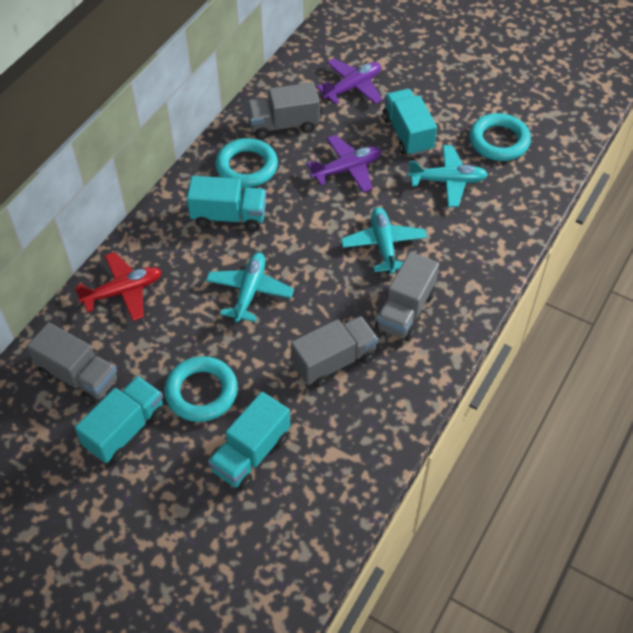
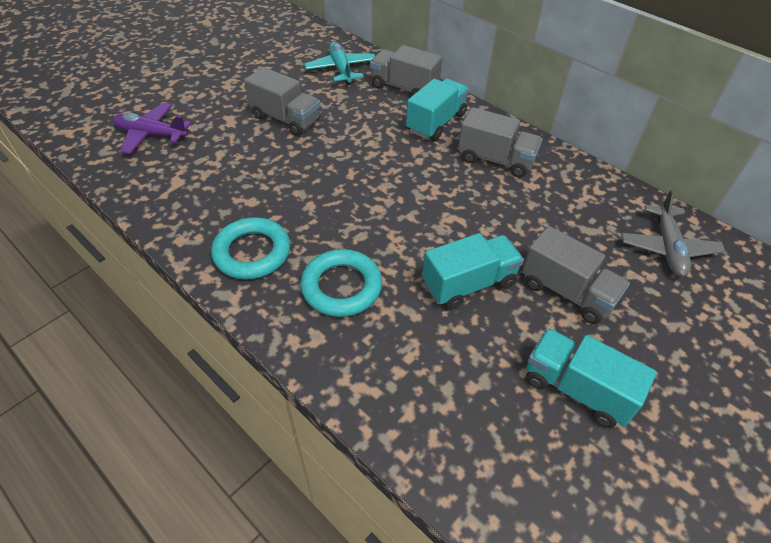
grey plane: 0 -> 1
purple plane: 2 -> 1
red plane: 1 -> 0
turquoise plane: 3 -> 1
turquoise ring: 3 -> 2
turquoise truck: 4 -> 3

